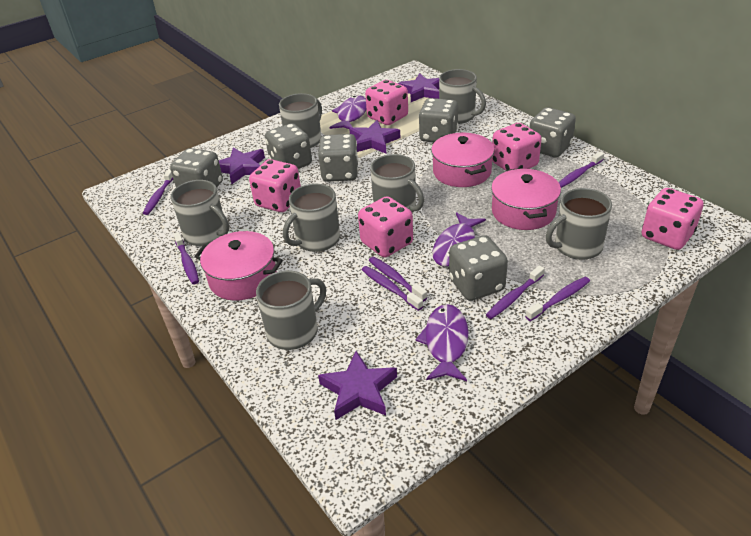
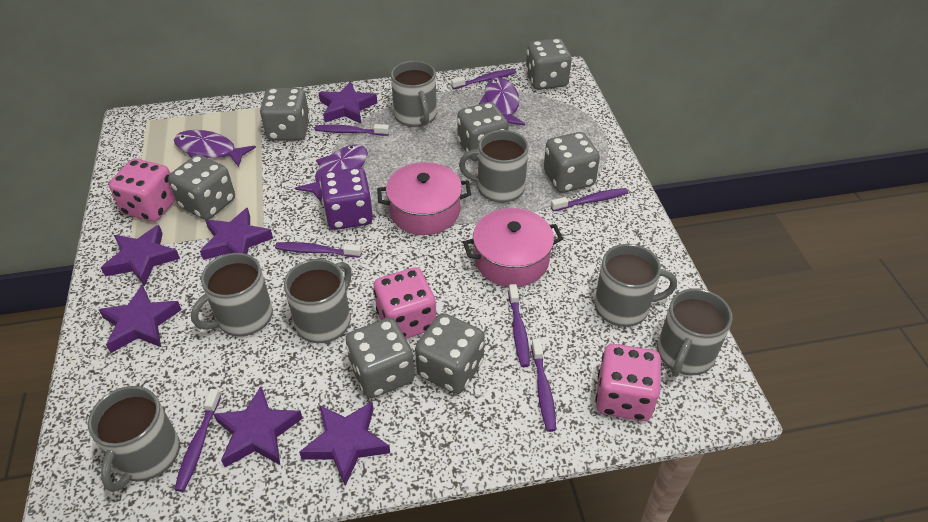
grey dice: 6 -> 7
pink dice: 5 -> 3
pink pot: 3 -> 2
purple dice: 0 -> 1
purple star: 4 -> 6

